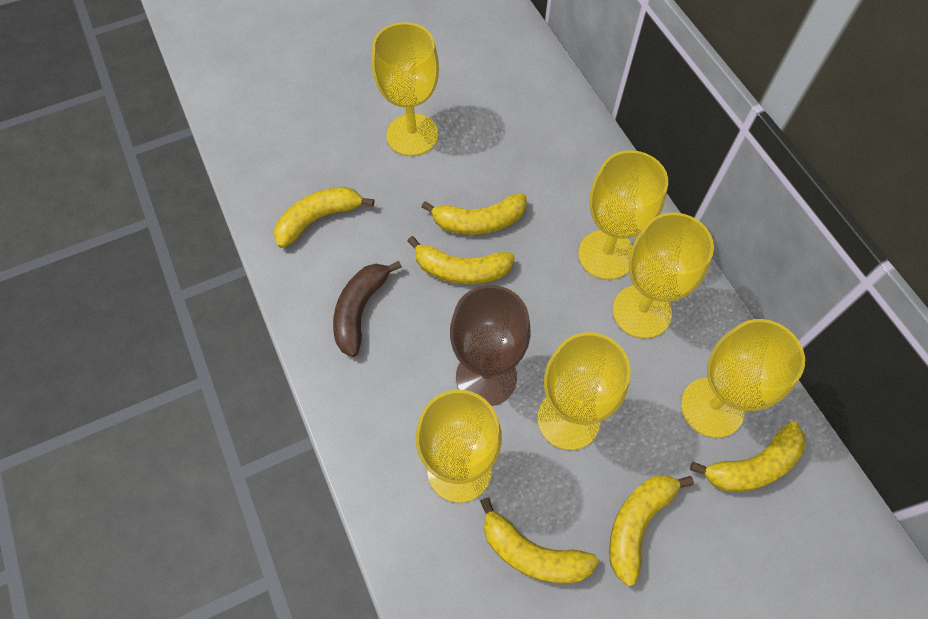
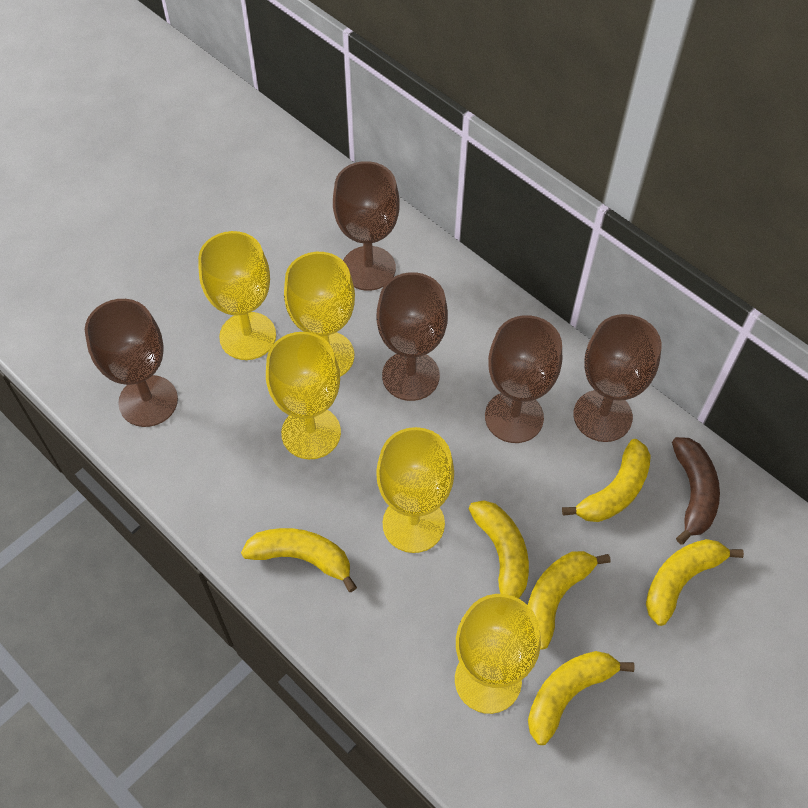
brown goblet: 1 -> 5
yellow goblet: 6 -> 5

